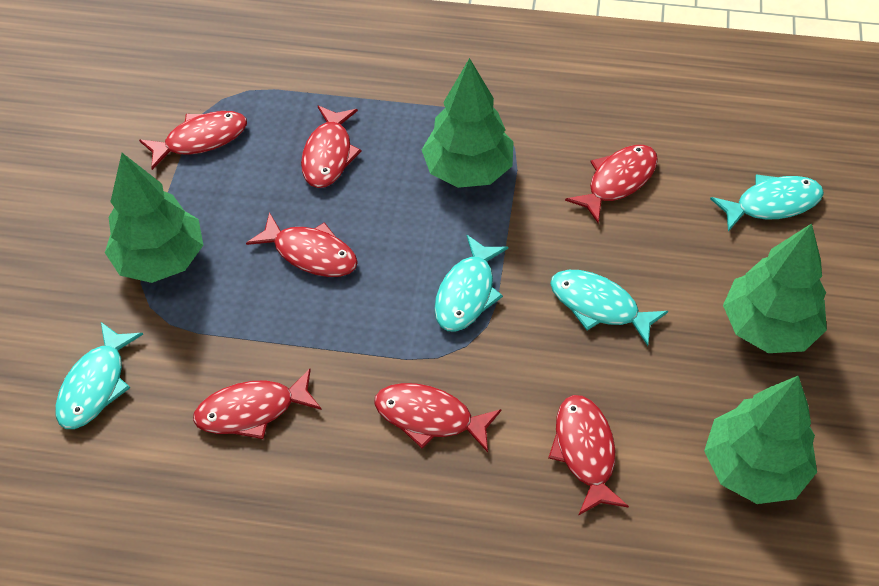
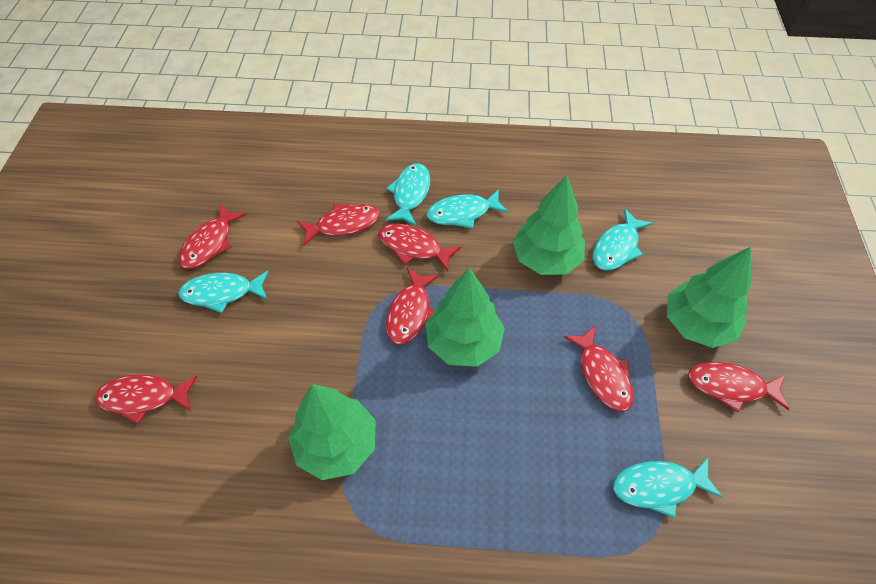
turquoise fish: 4 -> 5

